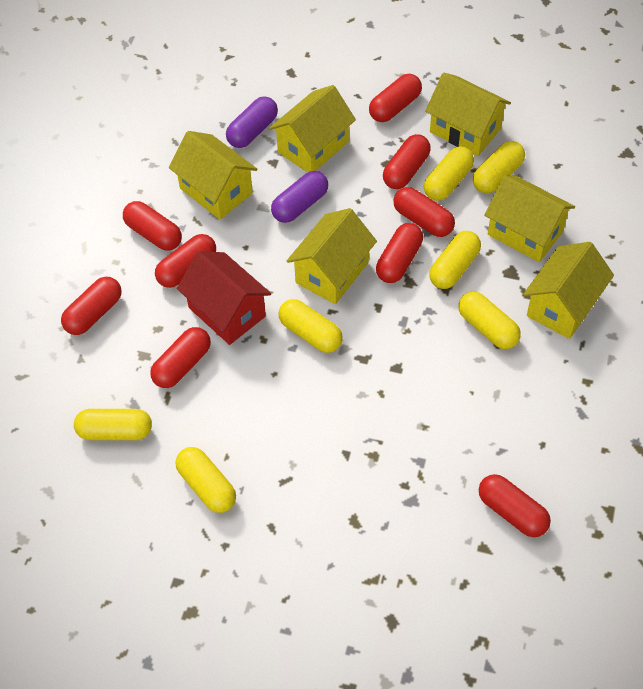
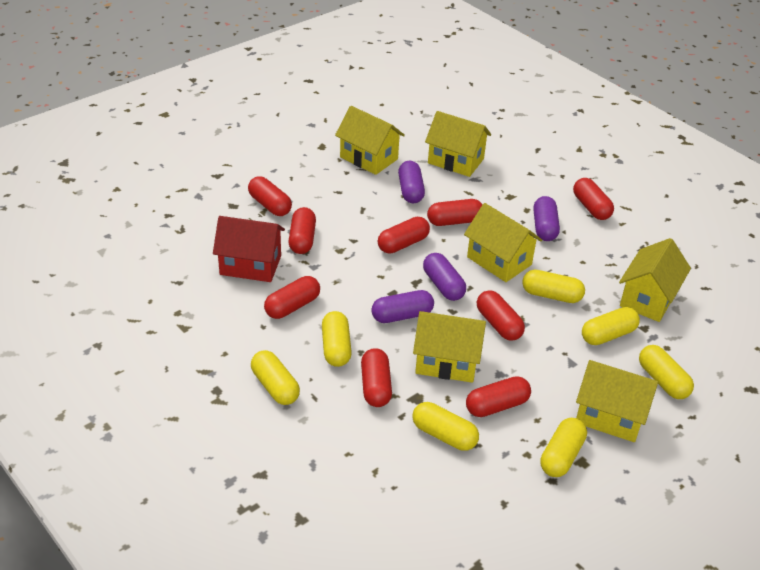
purple capsule: 2 -> 4

